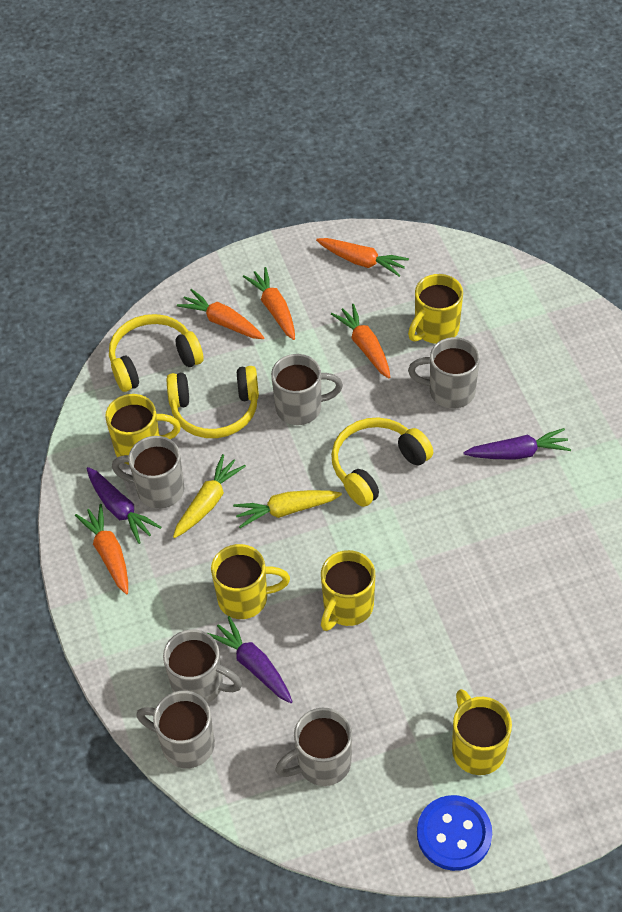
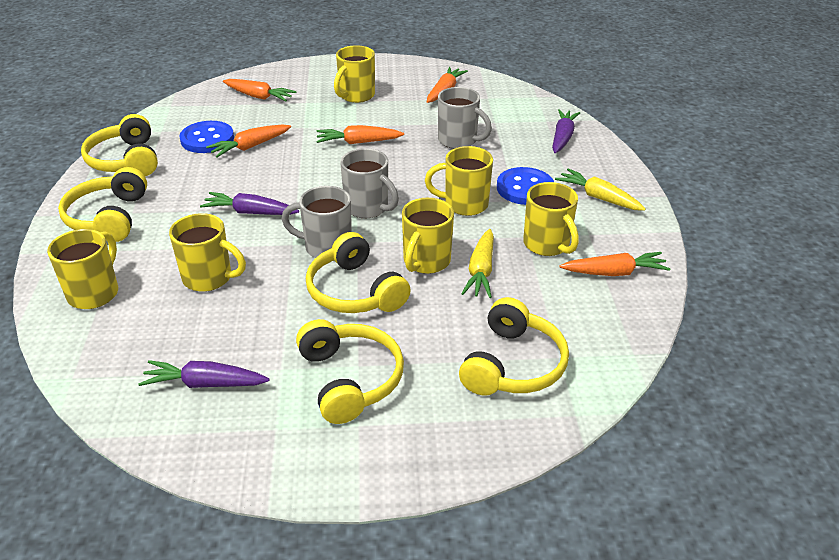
blue button: 1 -> 2
grey mug: 6 -> 3
yellow headphones: 3 -> 5
yellow mug: 5 -> 6

